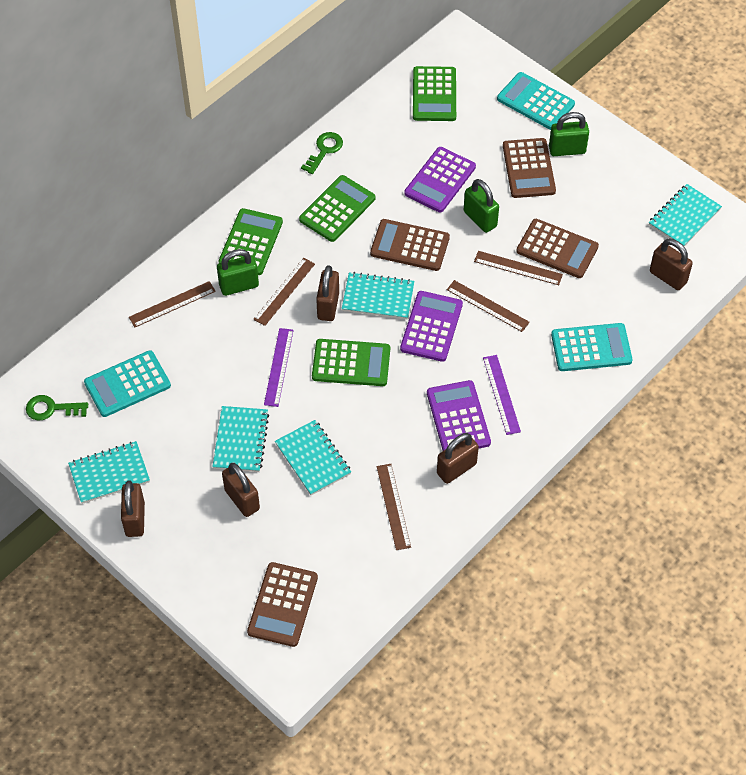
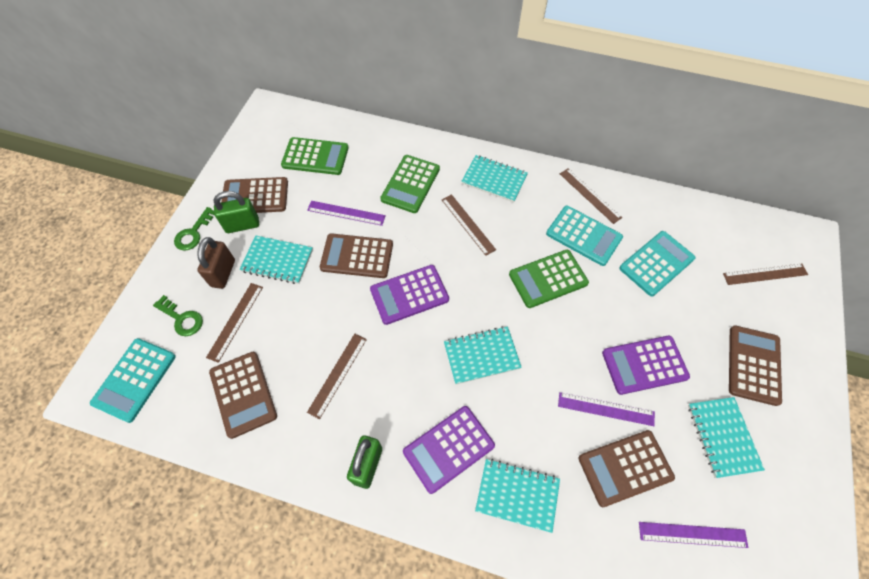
brown calculator: 4 -> 5
brown padlock: 5 -> 1
green calculator: 4 -> 3
green padlock: 3 -> 2
purple ruler: 2 -> 3

